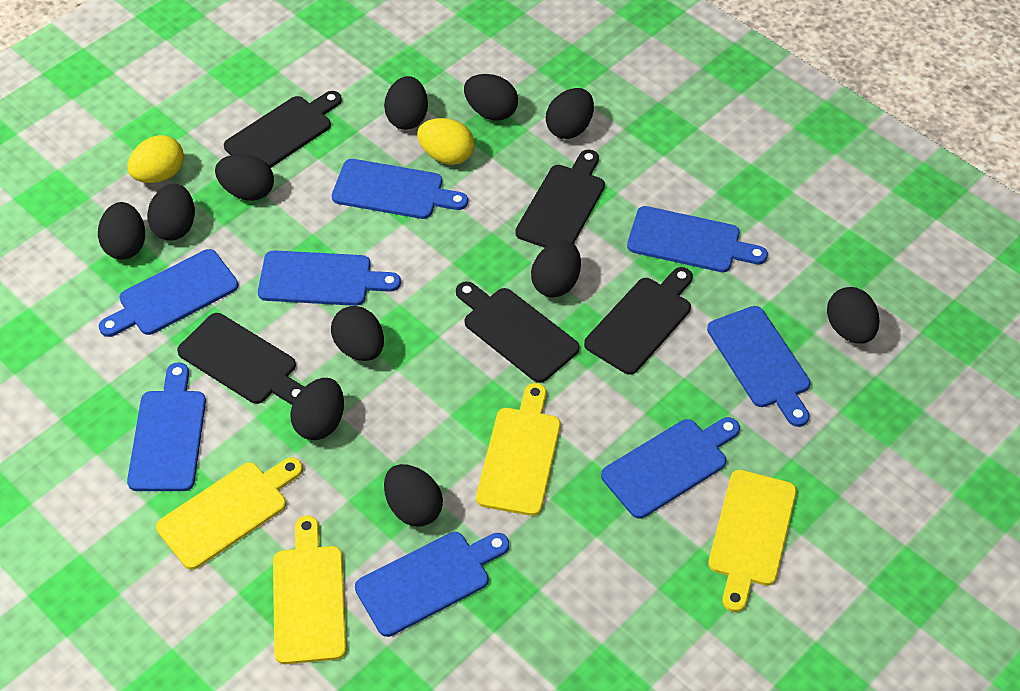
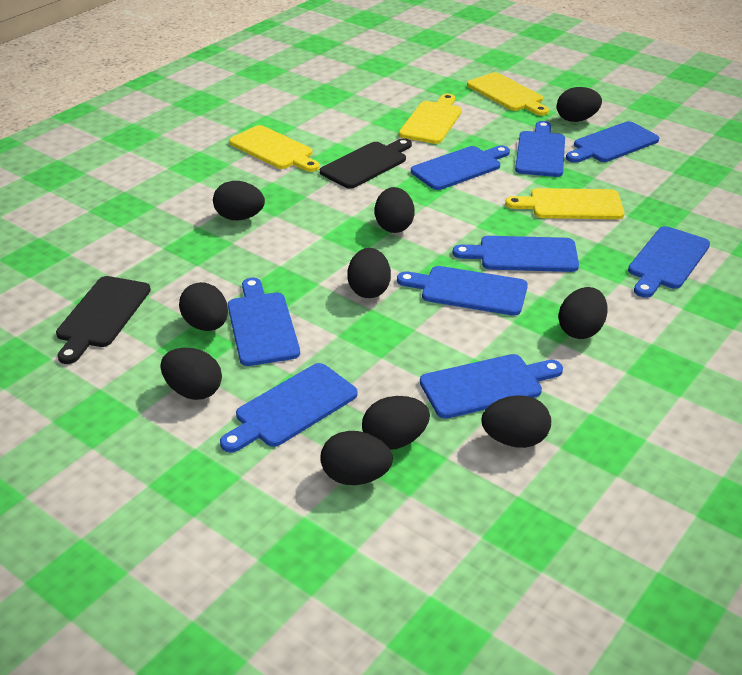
black cutting board: 5 -> 2
black egg: 11 -> 10
blue cutting board: 8 -> 9
yellow egg: 2 -> 0

